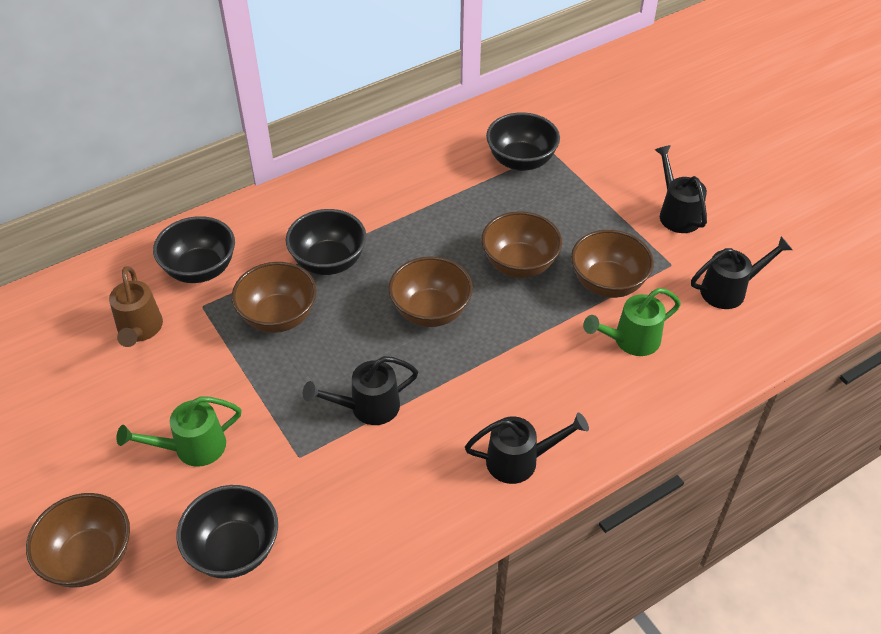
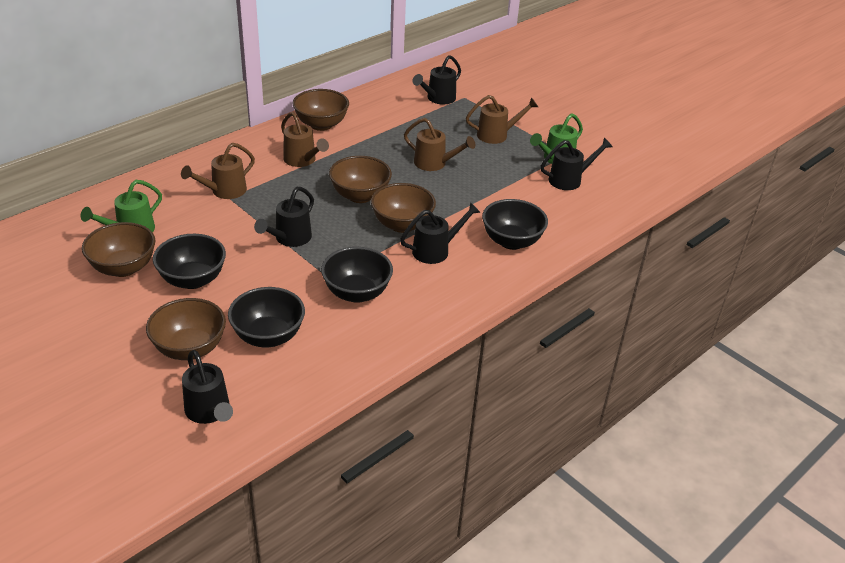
black watering can: 4 -> 5
brown watering can: 1 -> 4

